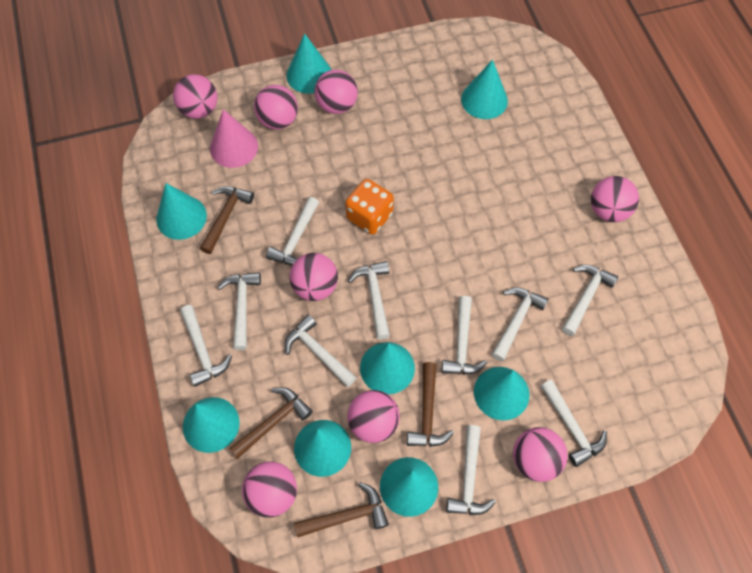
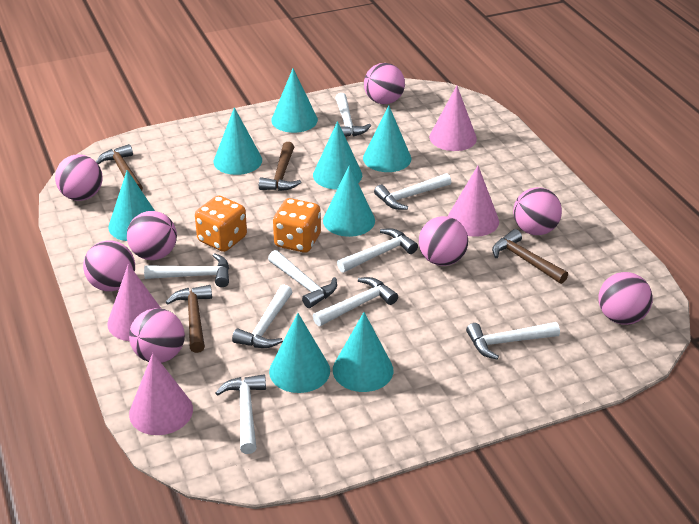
orange dice: 1 -> 2
pink cone: 1 -> 4
white hammer: 10 -> 9

